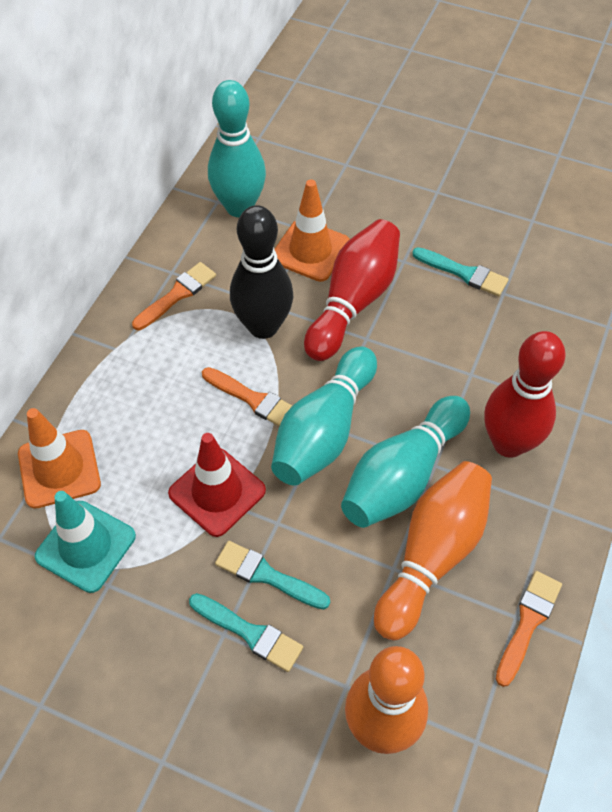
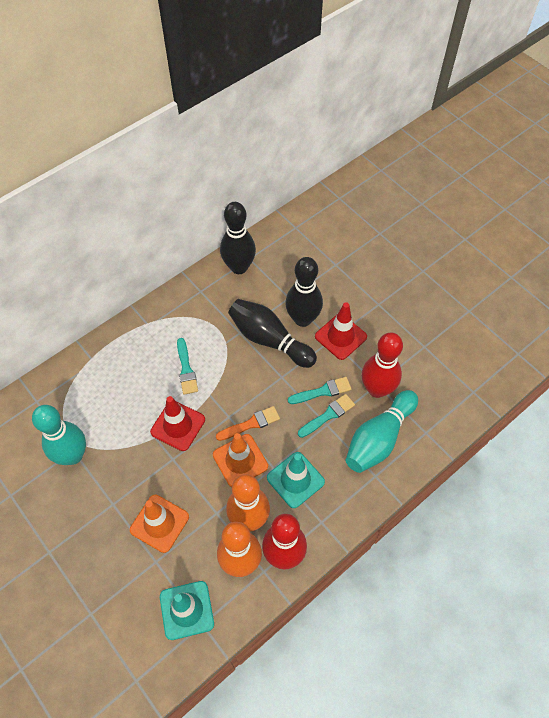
black bowling pin: 1 -> 3
orange brush: 3 -> 1
red traffic cone: 1 -> 2
turquoise bowling pin: 3 -> 2
turquoise traffic cone: 1 -> 2

